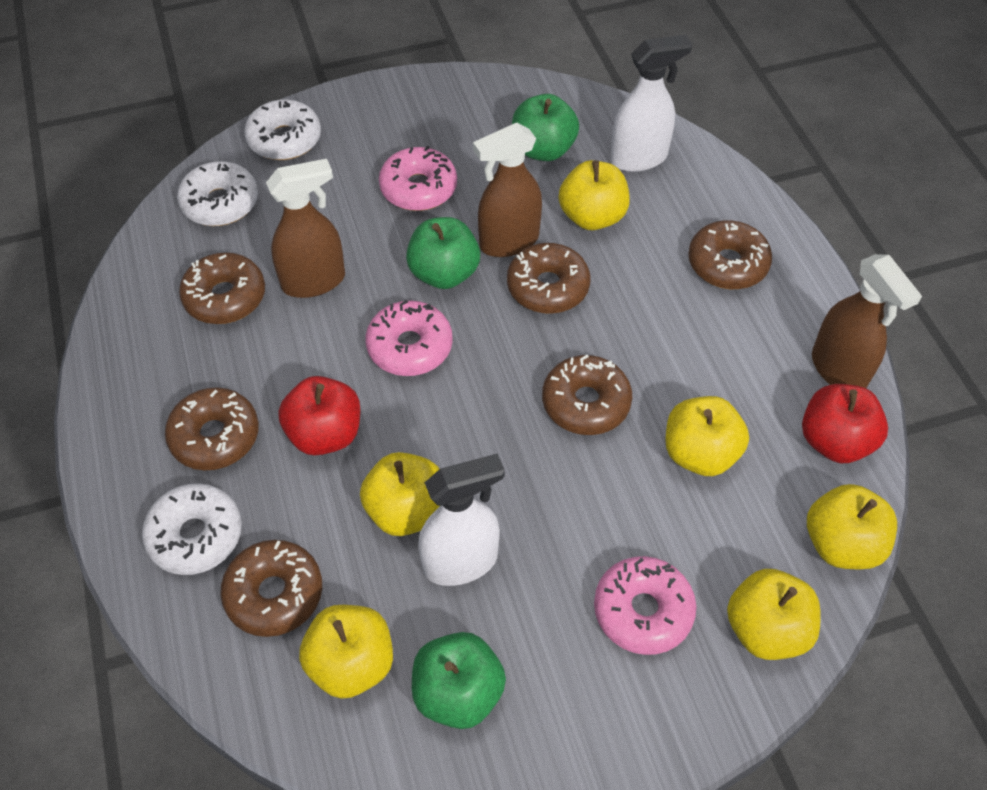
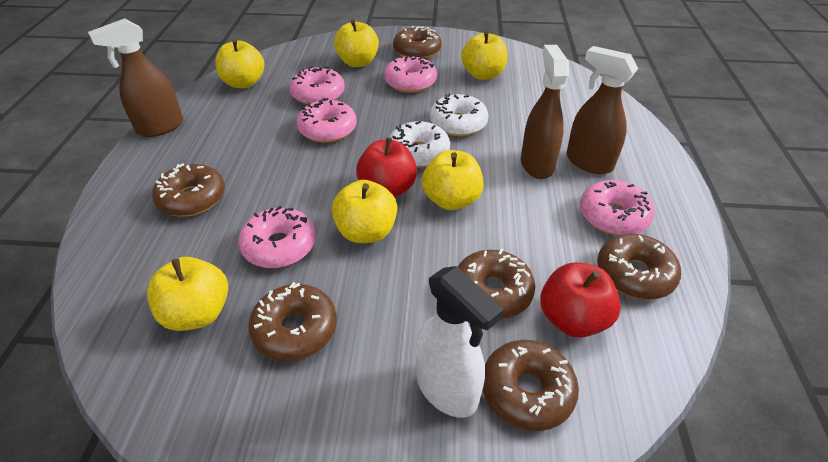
green apple: 3 -> 0
pink donut: 3 -> 5
white donut: 3 -> 2
white spray bottle: 2 -> 1

